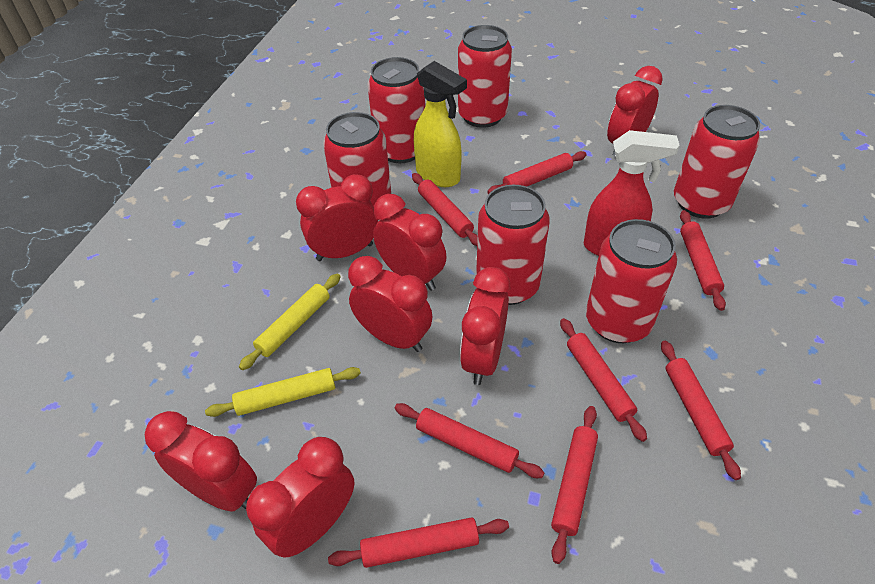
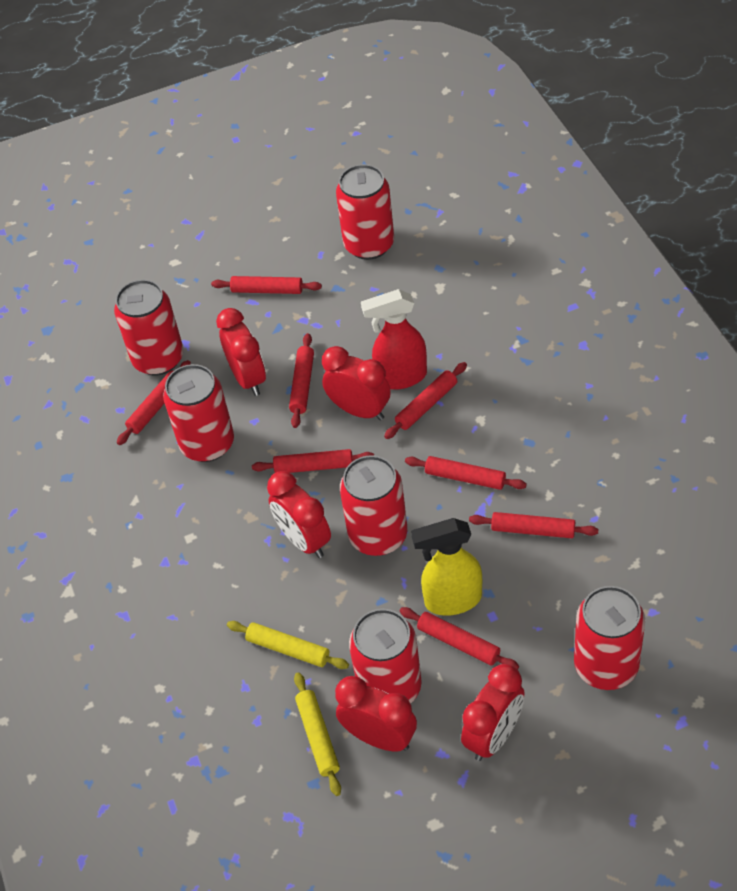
red clock: 7 -> 5

